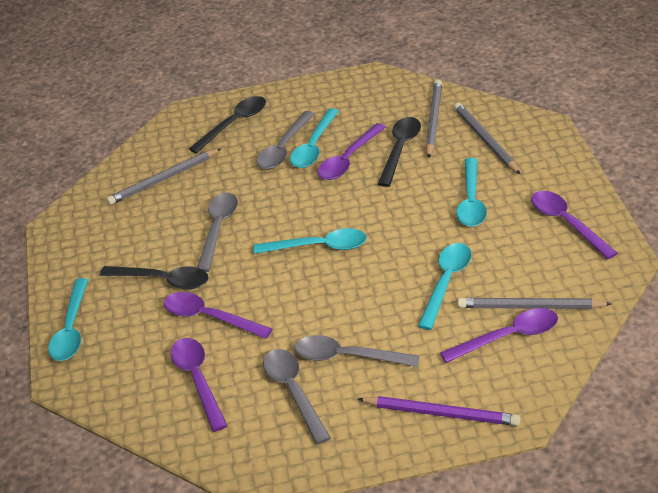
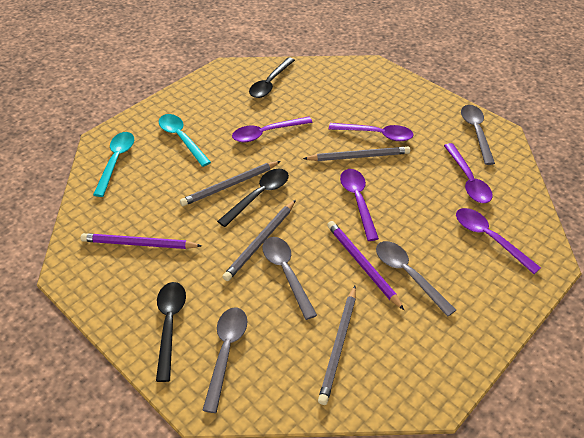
purple pencil: 1 -> 2
turquoise spoon: 5 -> 2

